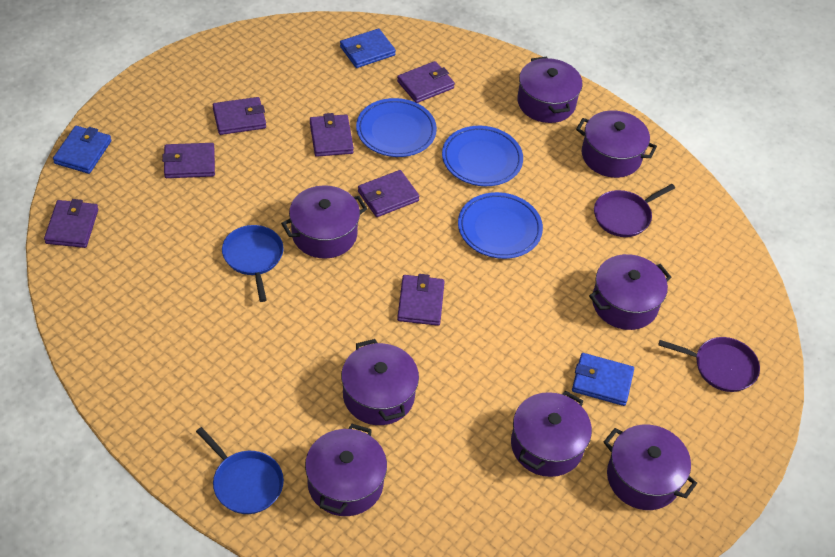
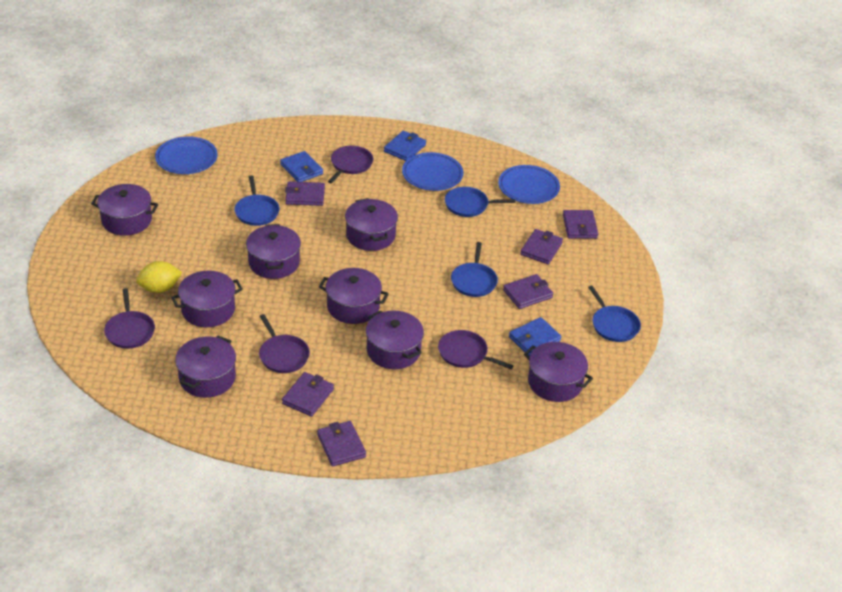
blue pan: 2 -> 4
purple pan: 2 -> 4
purple wallet: 7 -> 6
yellow lemon: 0 -> 1

